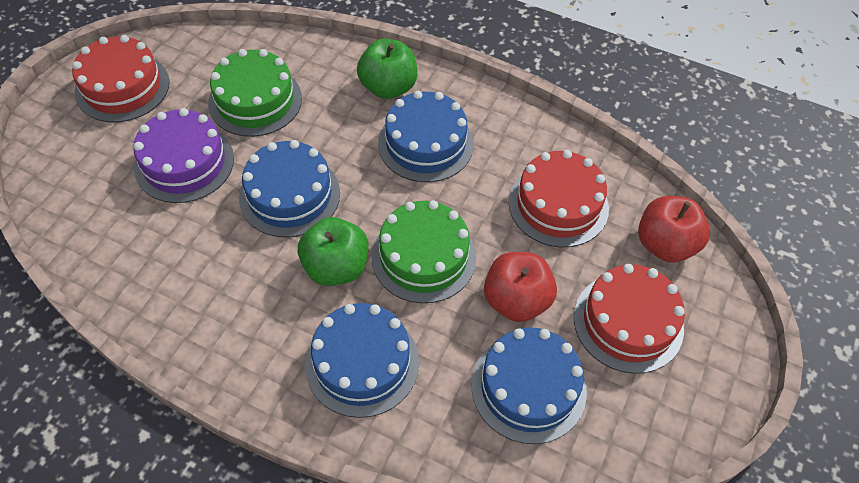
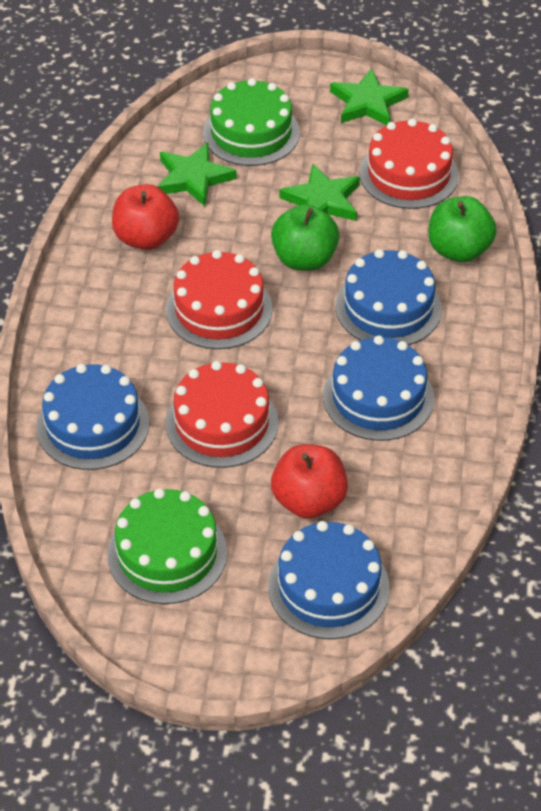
green star: 0 -> 3
purple cake: 1 -> 0

